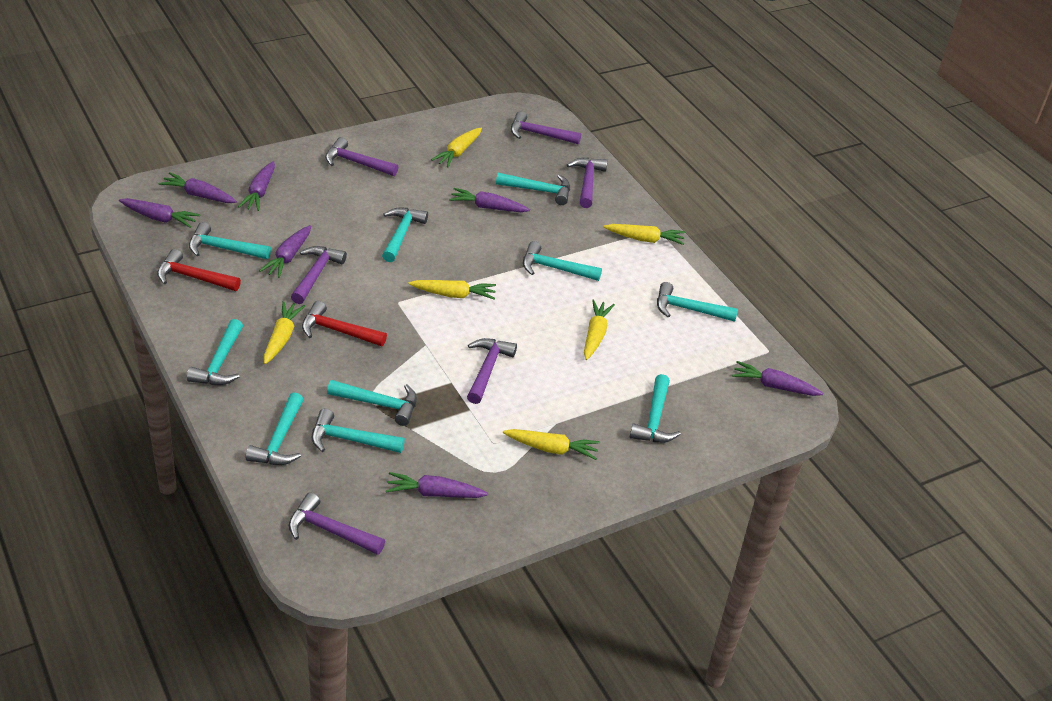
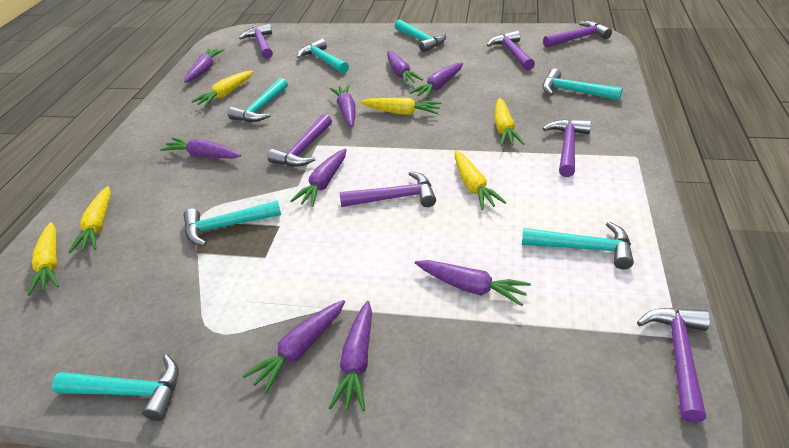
purple carrot: 7 -> 9
purple hammer: 6 -> 7
red hammer: 2 -> 0
turquoise hammer: 10 -> 7

